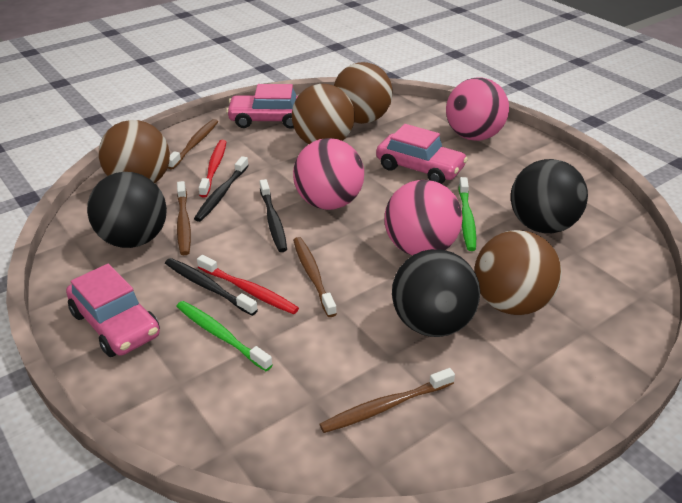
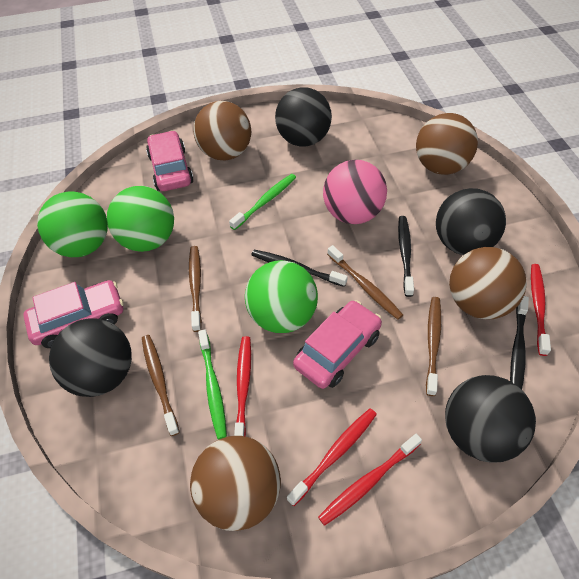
black ball: 3 -> 4
green ball: 0 -> 3
pink ball: 3 -> 1
red toothbrush: 2 -> 4

